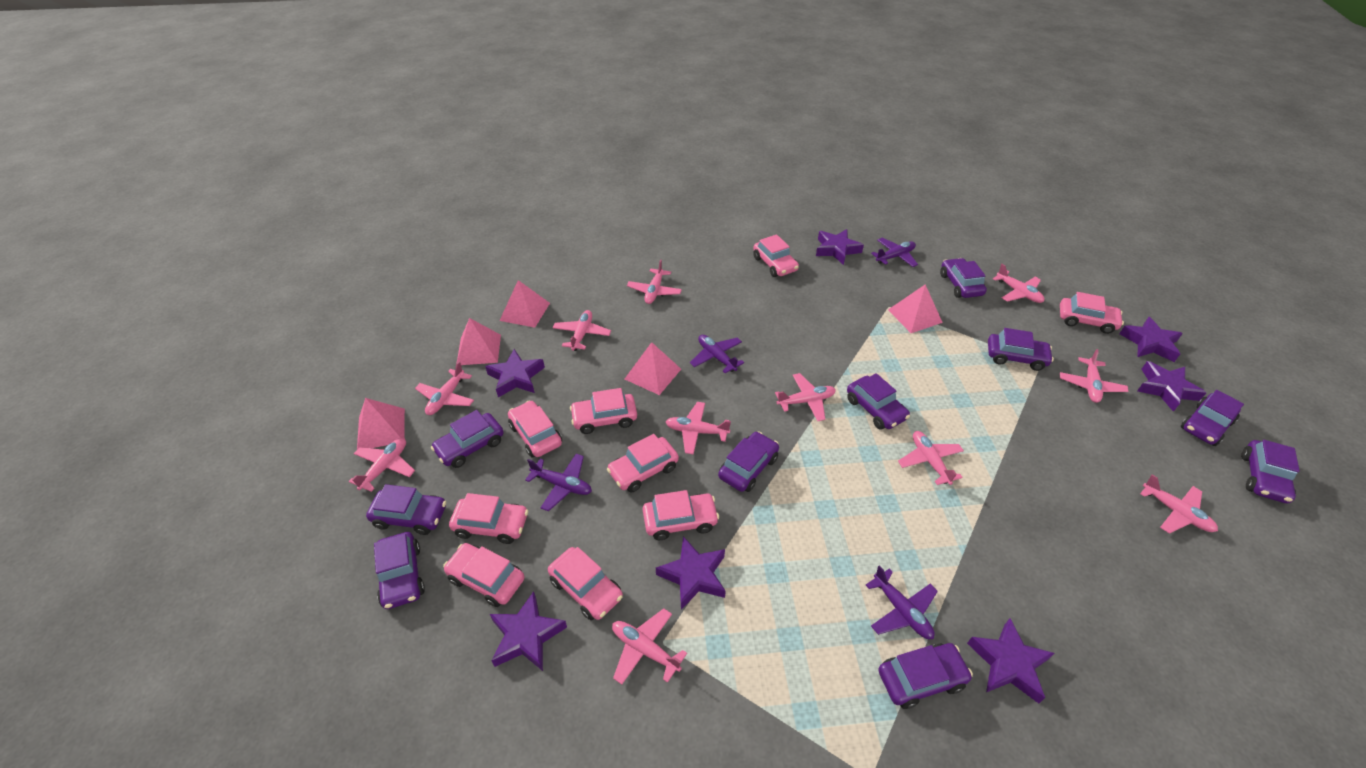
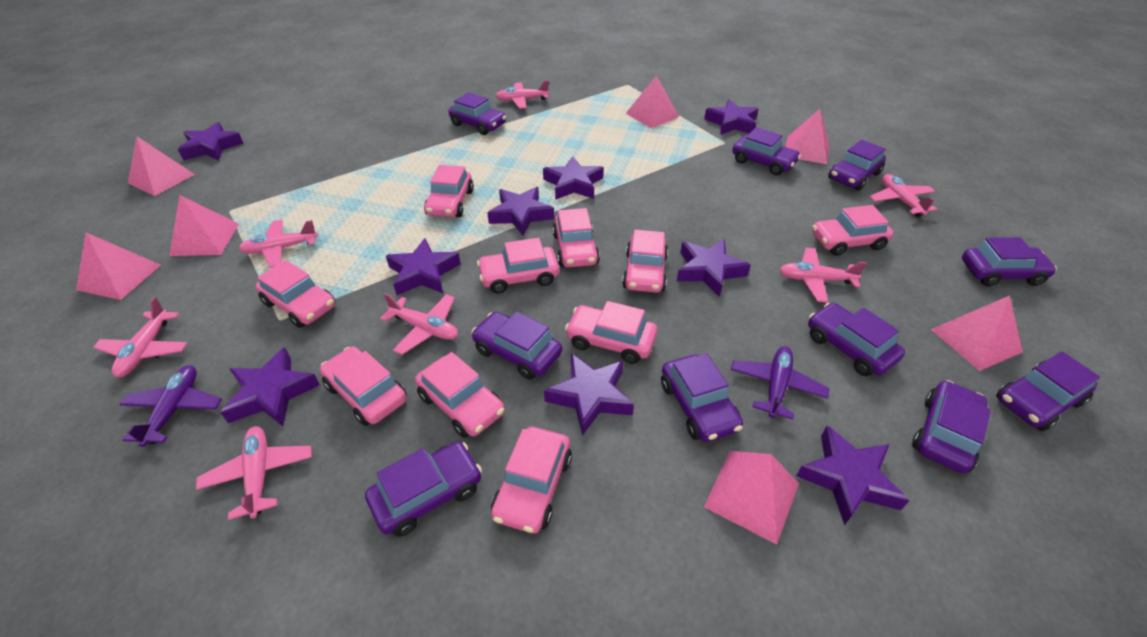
pink car: 9 -> 10
pink plane: 11 -> 7
pink pyramid: 5 -> 7
purple plane: 4 -> 2
purple star: 7 -> 9

